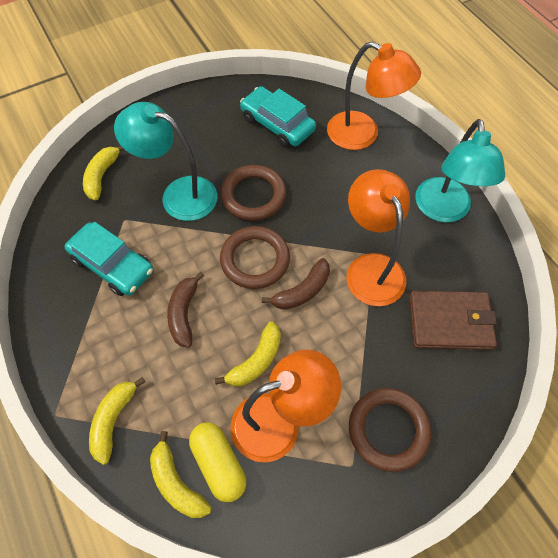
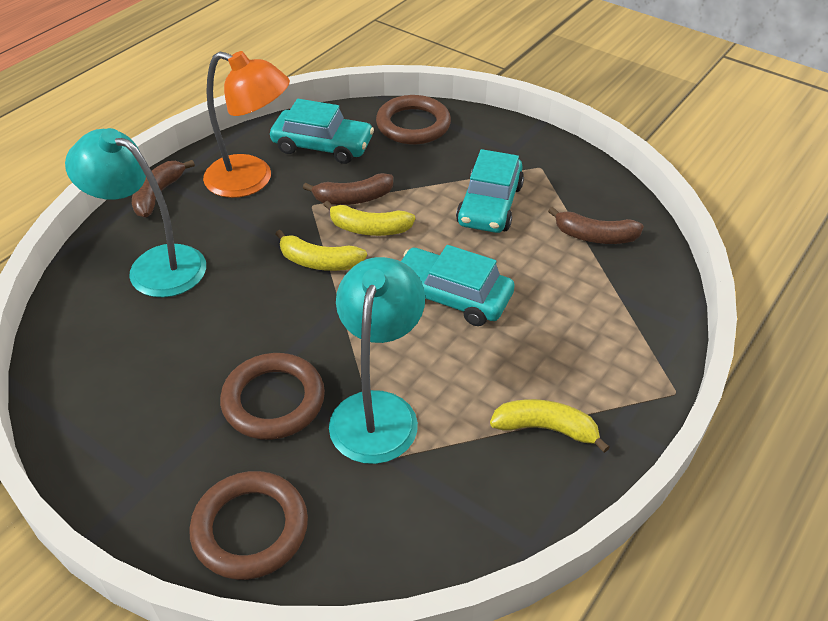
brown banana: 2 -> 3
brown wallet: 1 -> 0
orange lamp: 3 -> 1
turquoise car: 2 -> 3
yellow banana: 4 -> 3
yellow capsule: 1 -> 0

